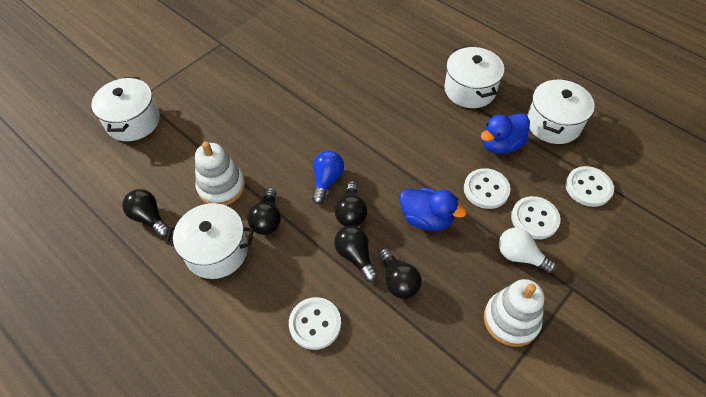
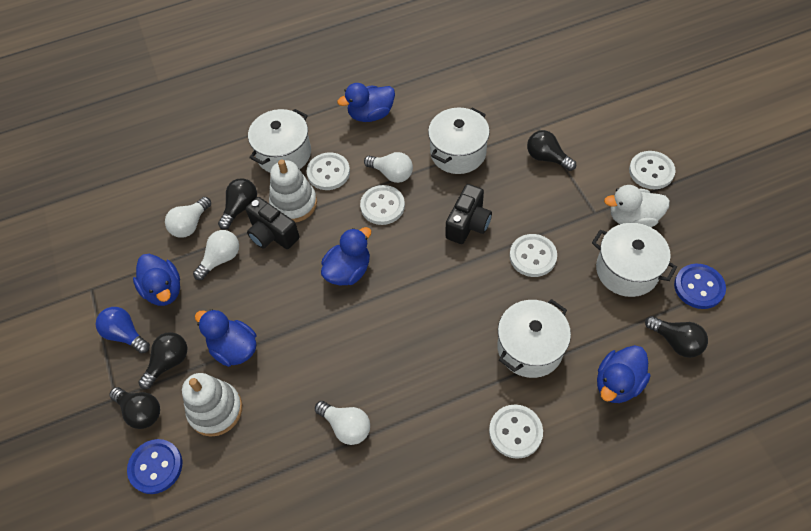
black camera: 0 -> 2
blue button: 0 -> 2
blue duck: 2 -> 5
white button: 4 -> 5
white duck: 0 -> 1
white light bulb: 1 -> 4

